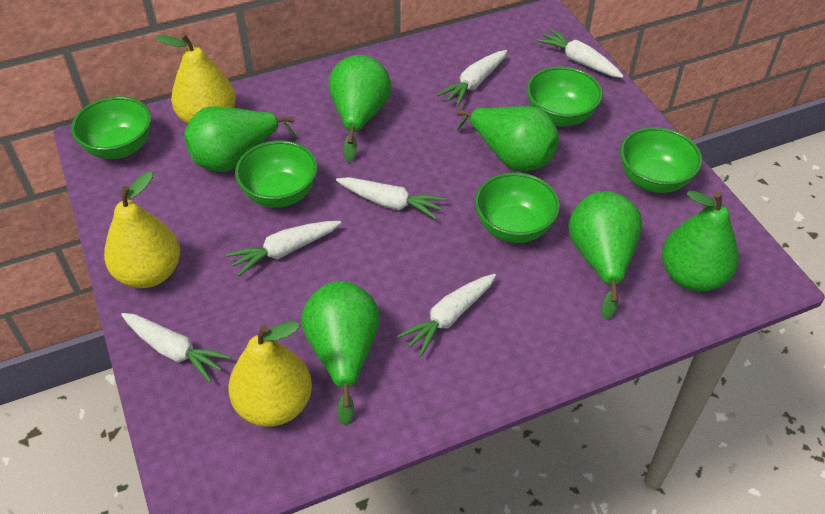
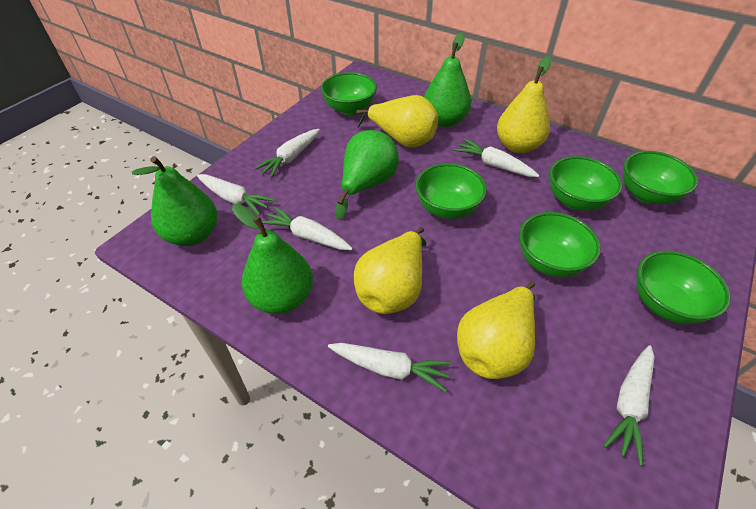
green bowl: 5 -> 6
green pear: 6 -> 4
yellow pear: 3 -> 4

